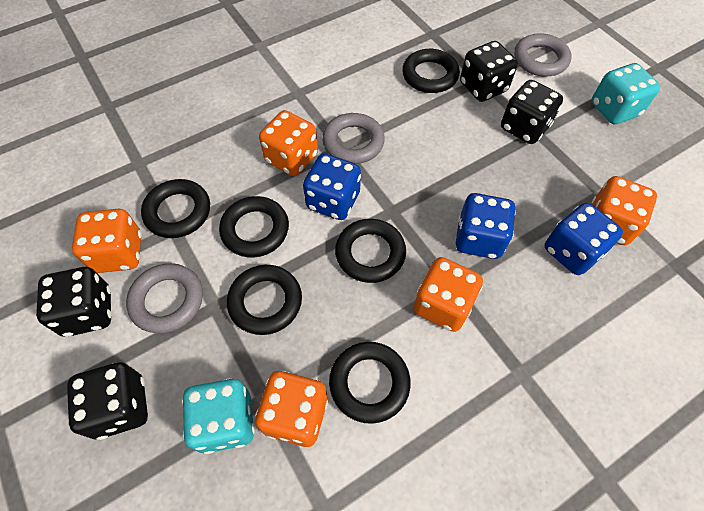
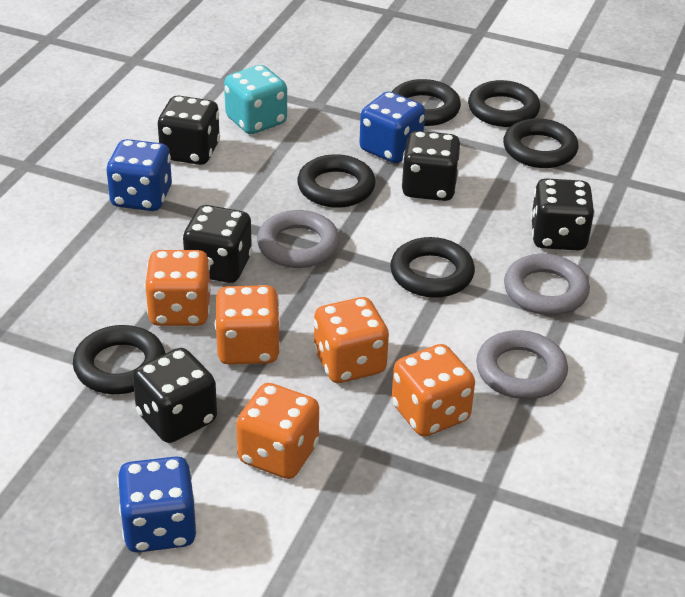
black dice: 4 -> 5
turquoise dice: 2 -> 1

